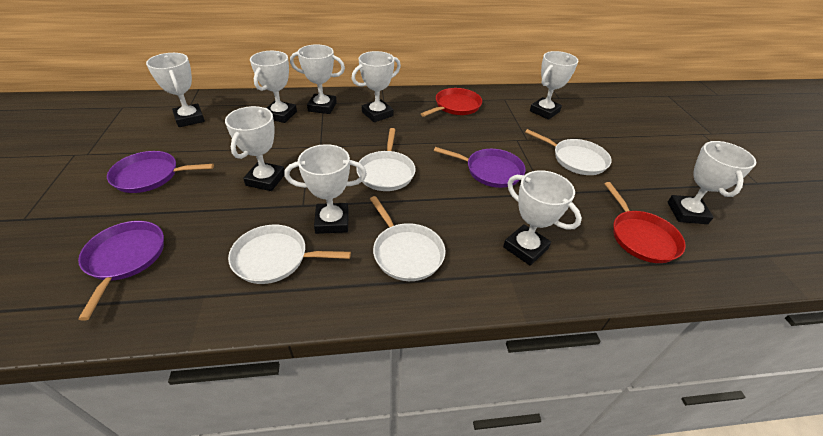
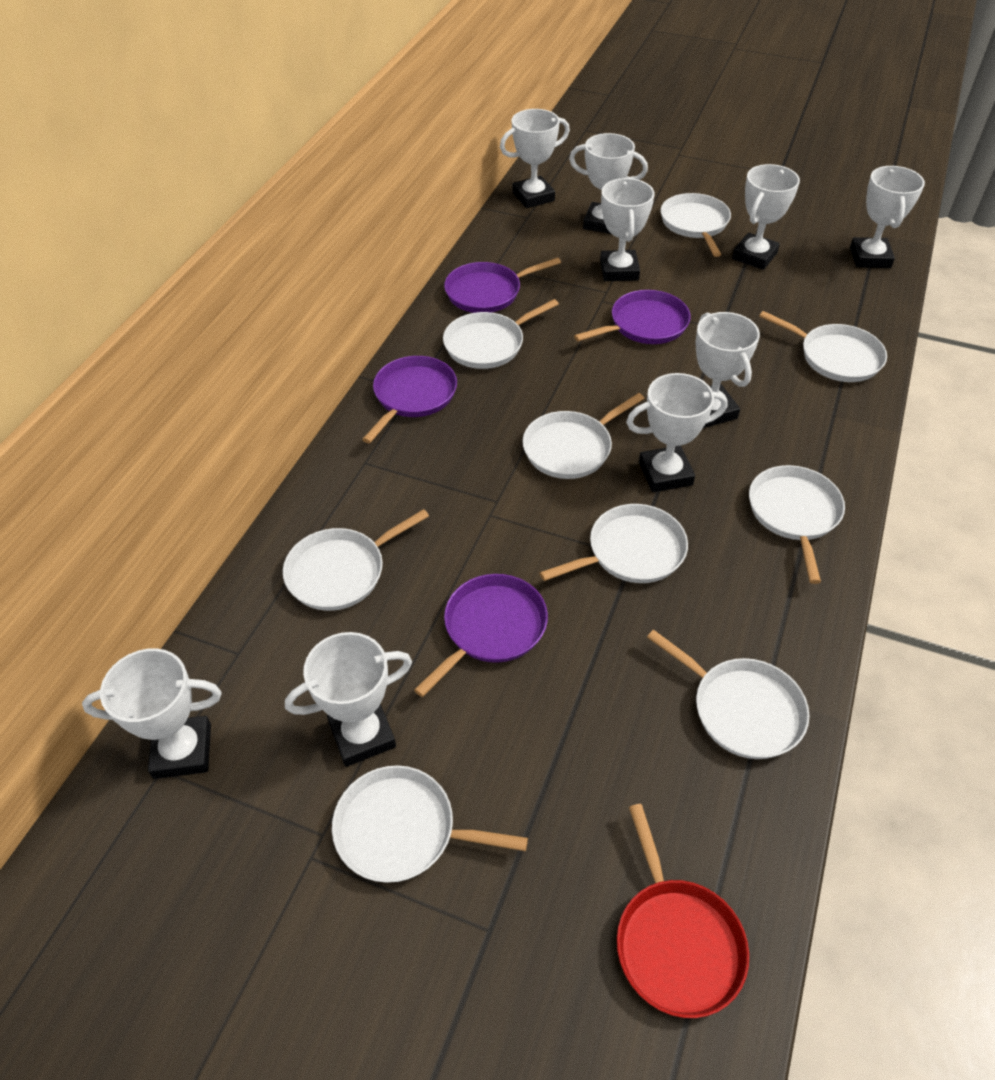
purple pan: 3 -> 4
red pan: 2 -> 1
white pan: 4 -> 9

